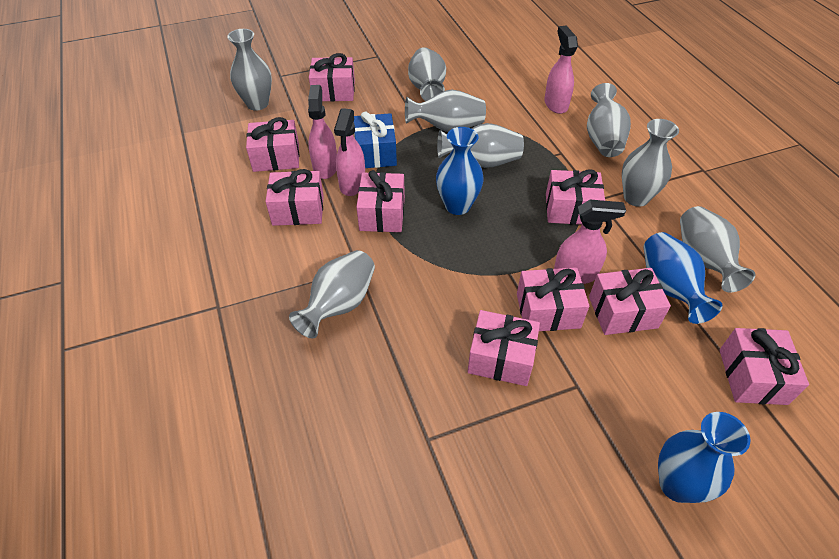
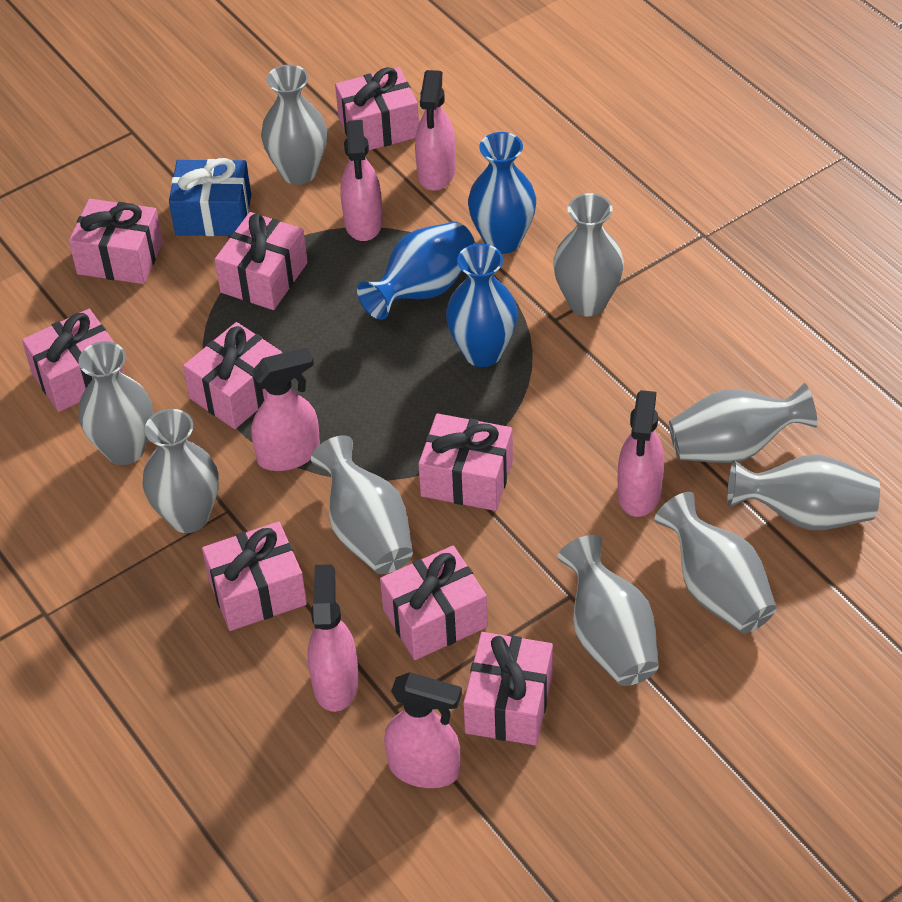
grey vase: 8 -> 9
pink spray bottle: 4 -> 6

